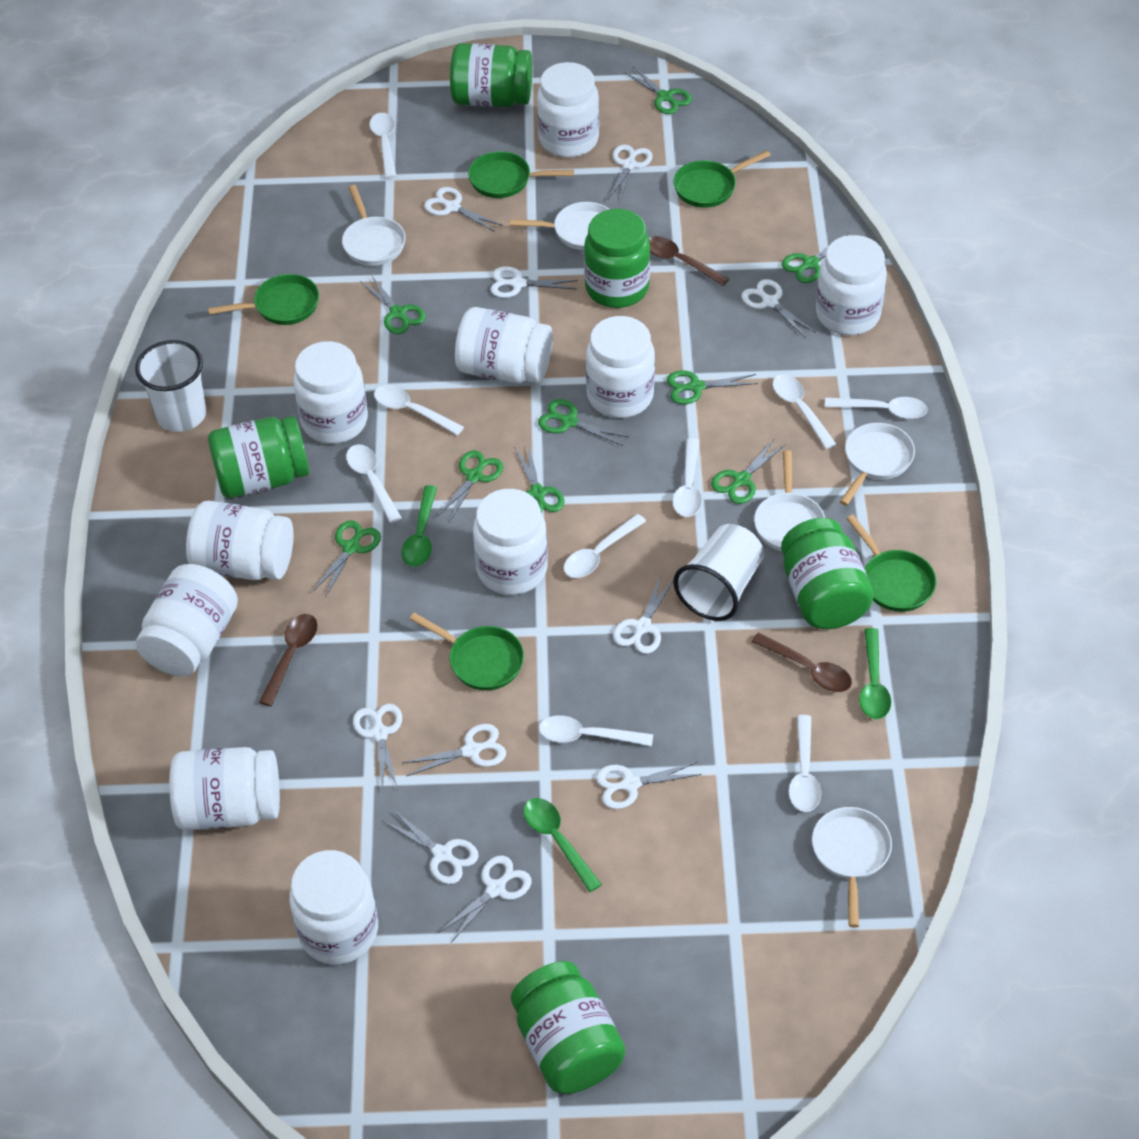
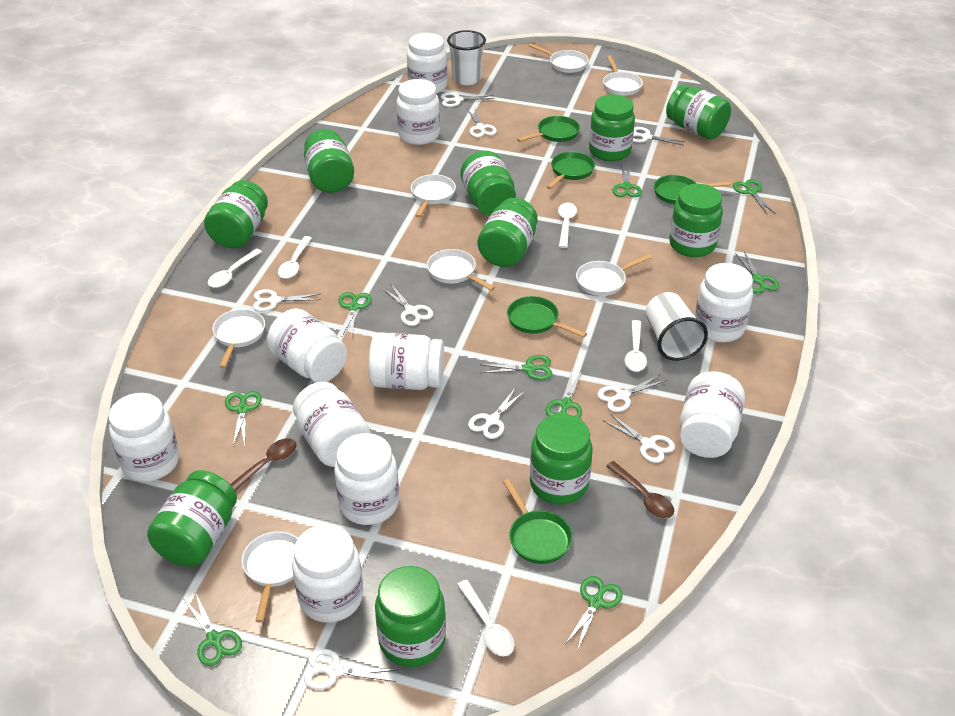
brown spoon: 3 -> 2
green jar: 5 -> 10
green spoon: 3 -> 0
white pan: 5 -> 7
white scissors: 10 -> 9
white spoon: 9 -> 5

